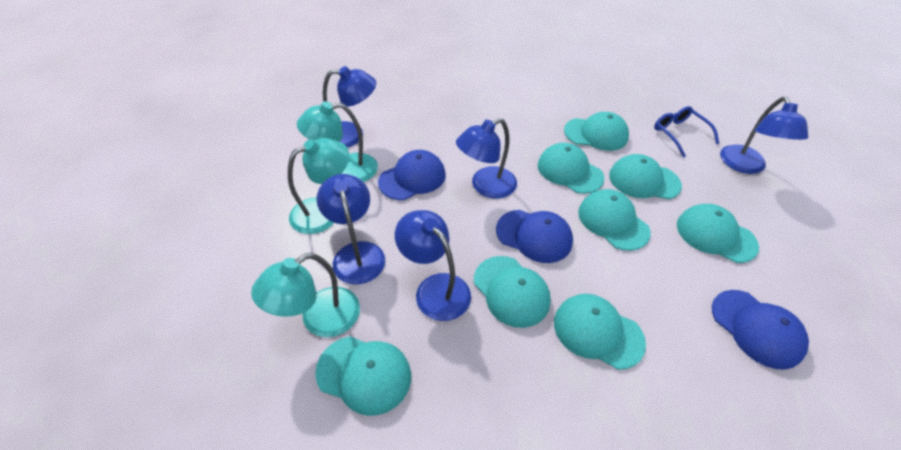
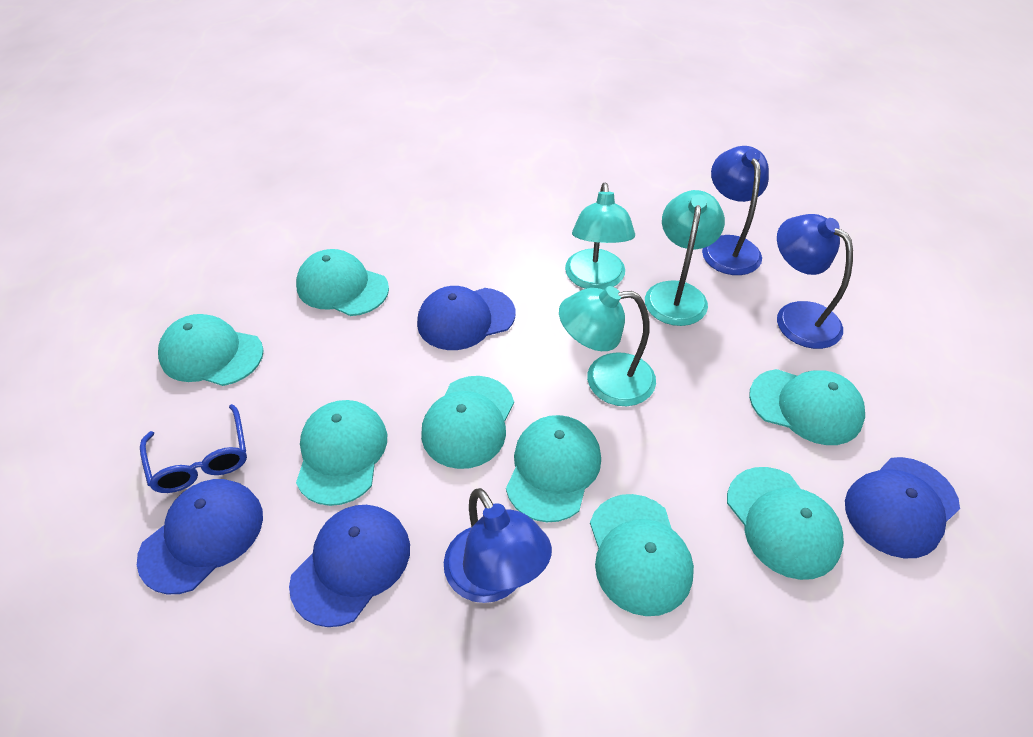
blue cap: 3 -> 4
blue lamp: 5 -> 3

